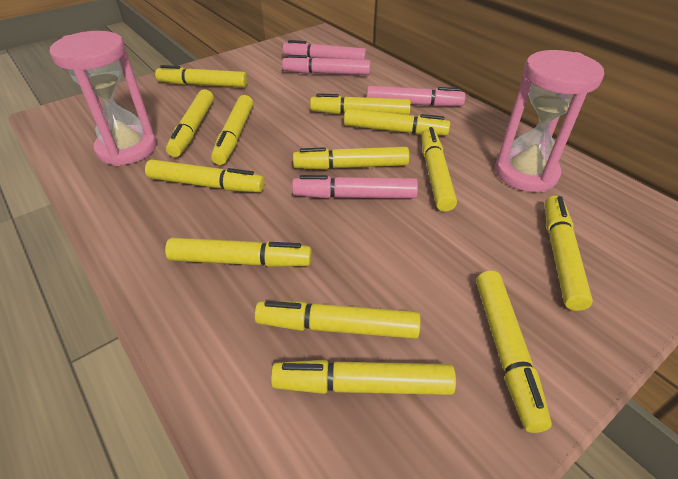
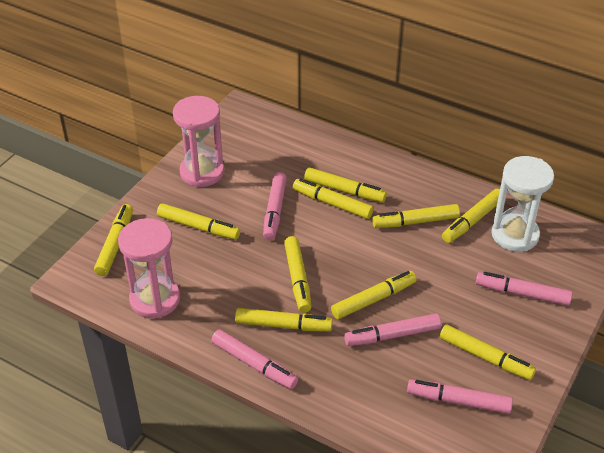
pink marker: 4 -> 5
white hourglass: 0 -> 1
yellow marker: 13 -> 10

